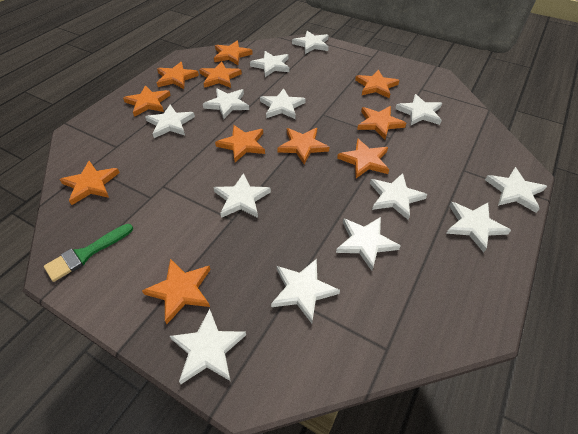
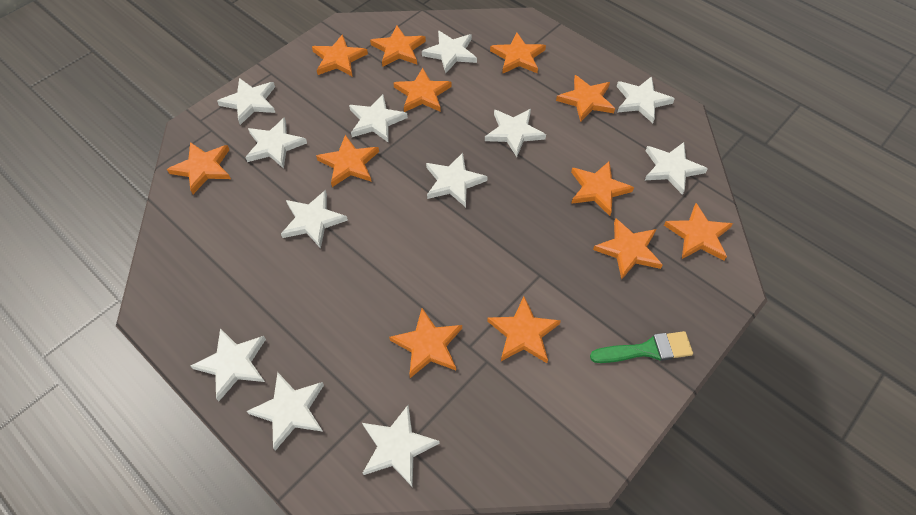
orange star: 11 -> 12
white star: 13 -> 12

